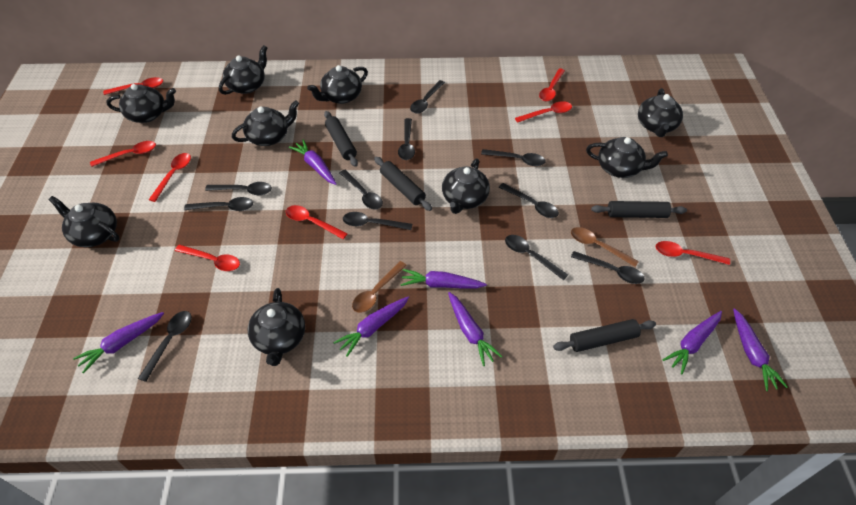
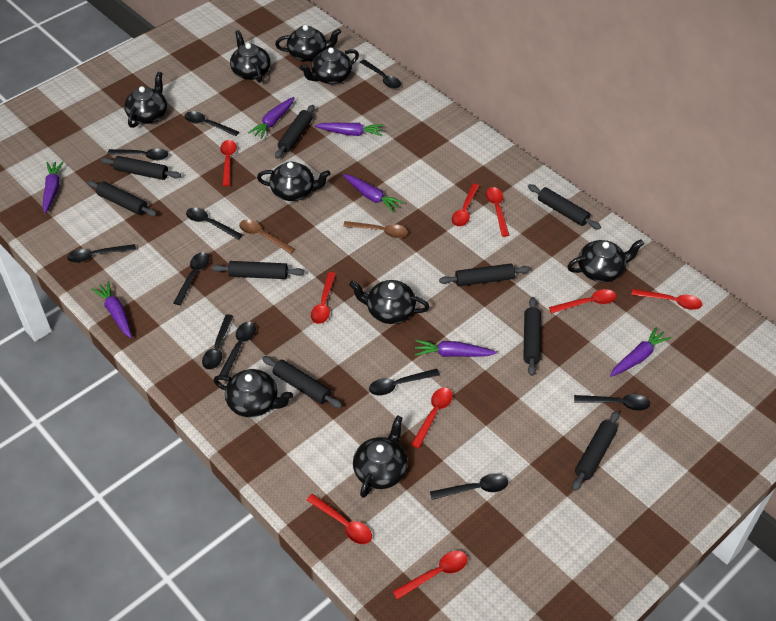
black rolling pin: 4 -> 9
red spoon: 8 -> 9

